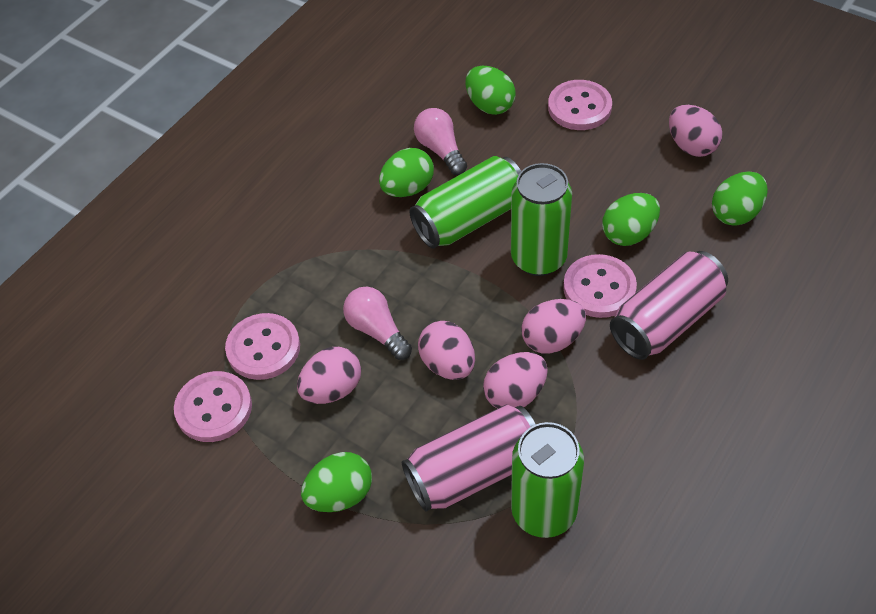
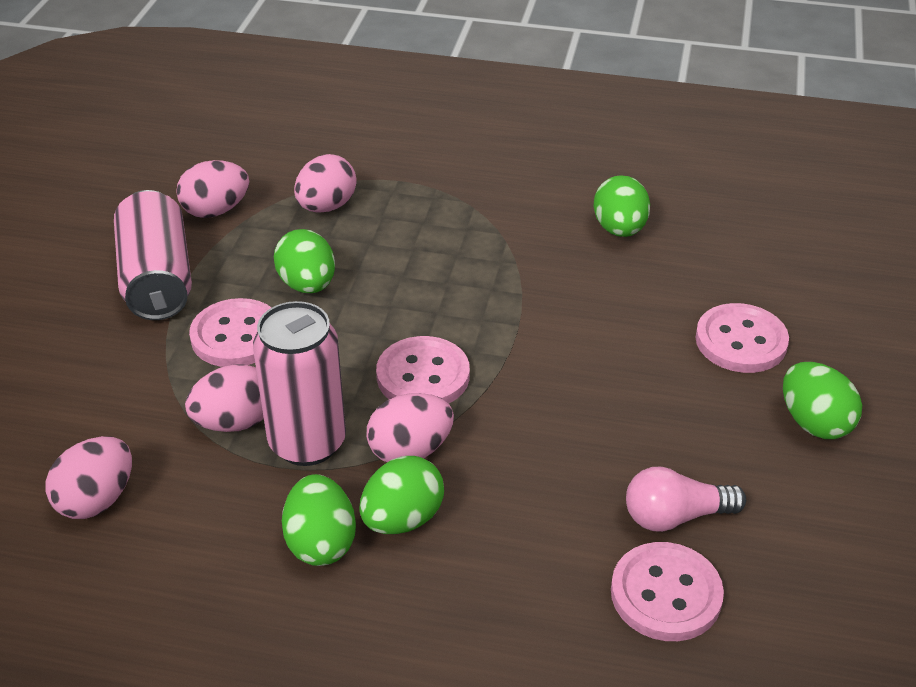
green can: 3 -> 0
pink light bulb: 2 -> 1

